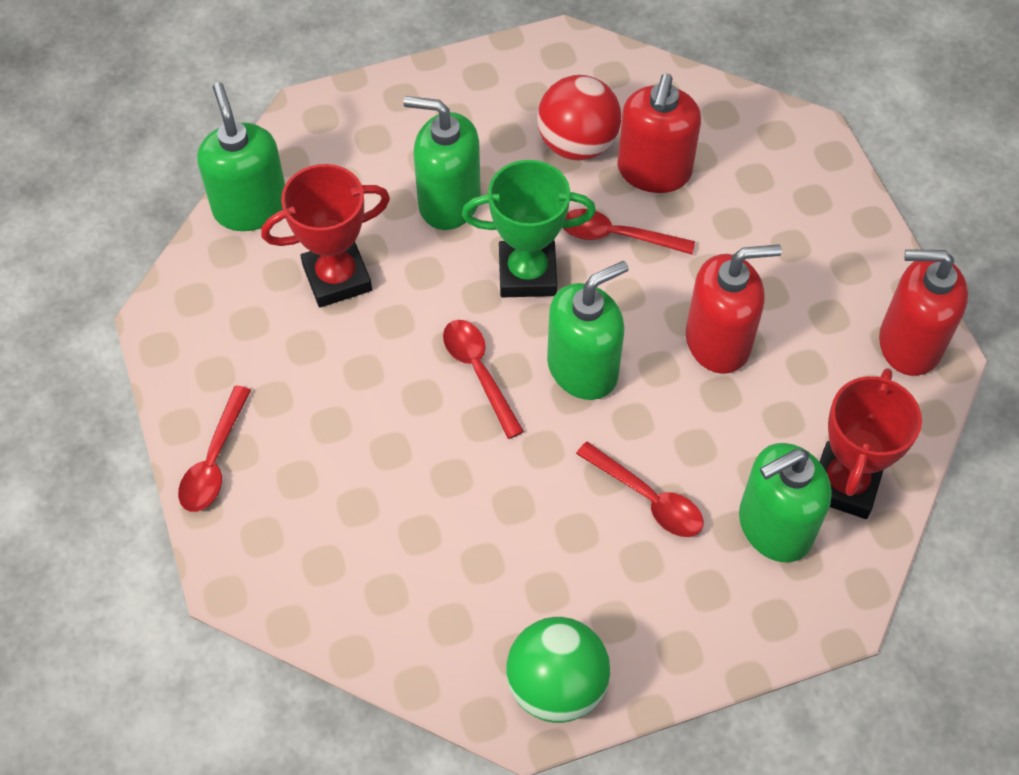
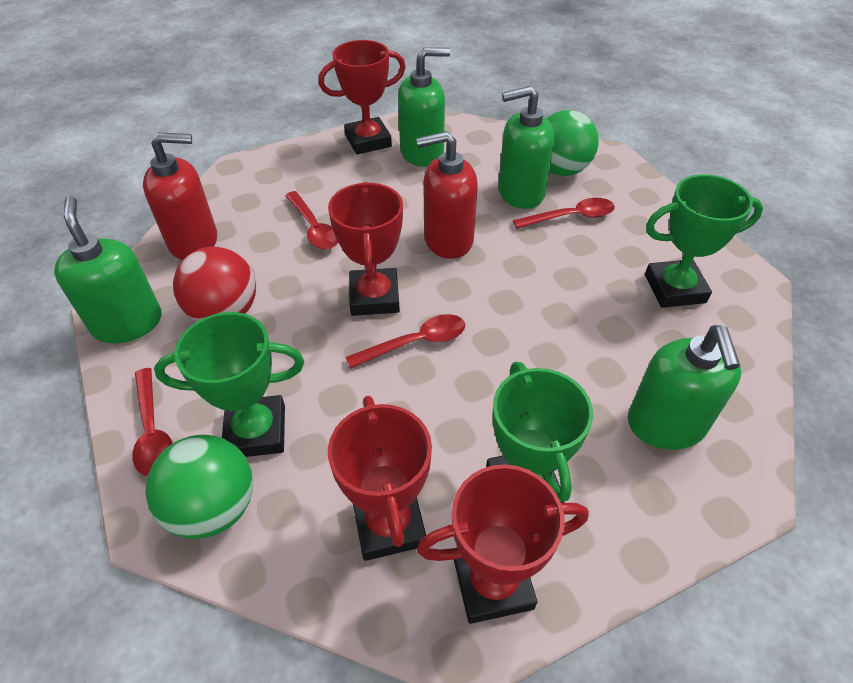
green ball: 1 -> 2
green trophy: 1 -> 3
red soap dispenser: 3 -> 2
red trophy: 2 -> 4

